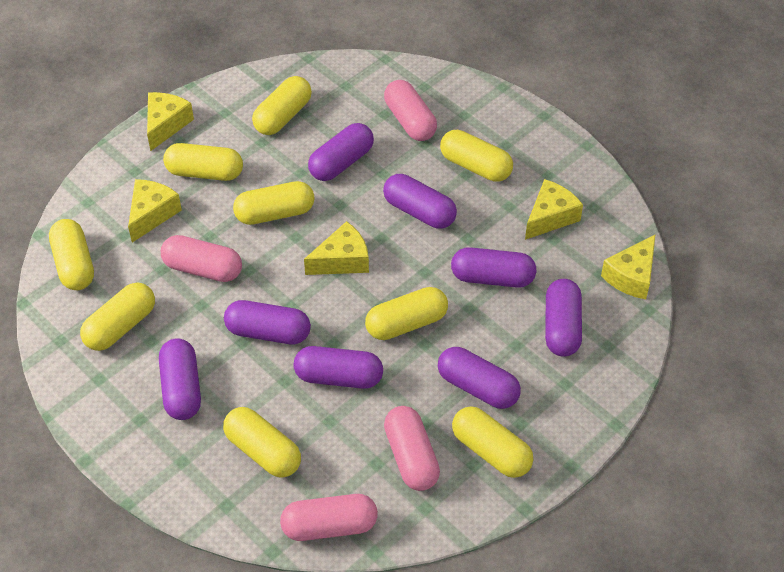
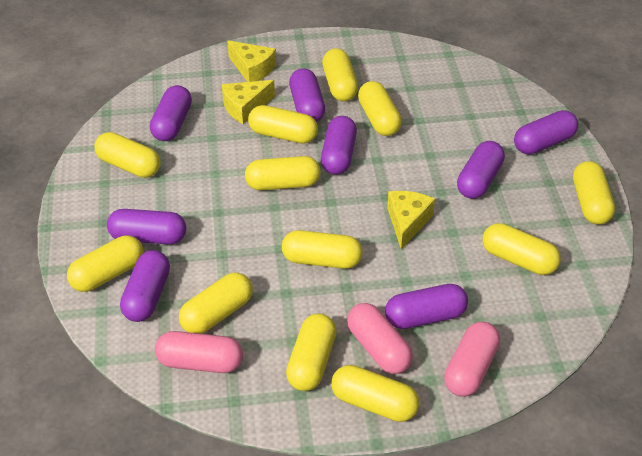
pink capsule: 4 -> 3
yellow capsule: 9 -> 12
yellow cheese: 5 -> 3

